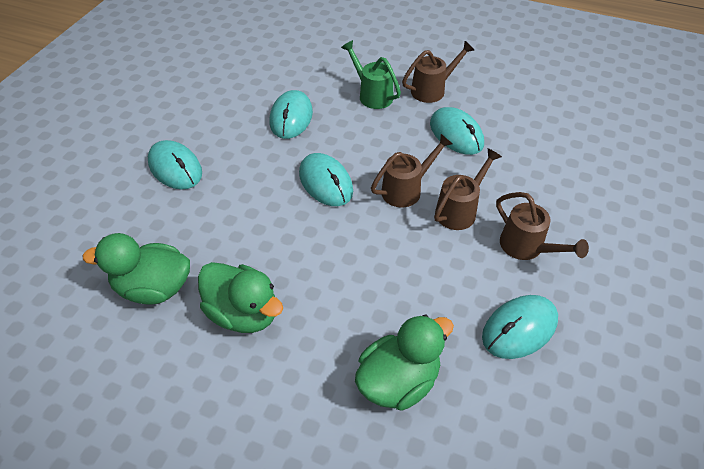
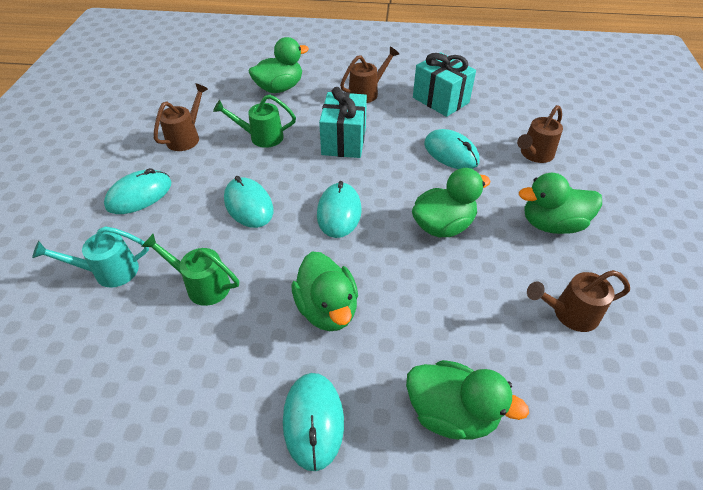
green duck: 3 -> 5
green watering can: 1 -> 2
turquoise gift: 0 -> 2
turquoise watering can: 0 -> 1

